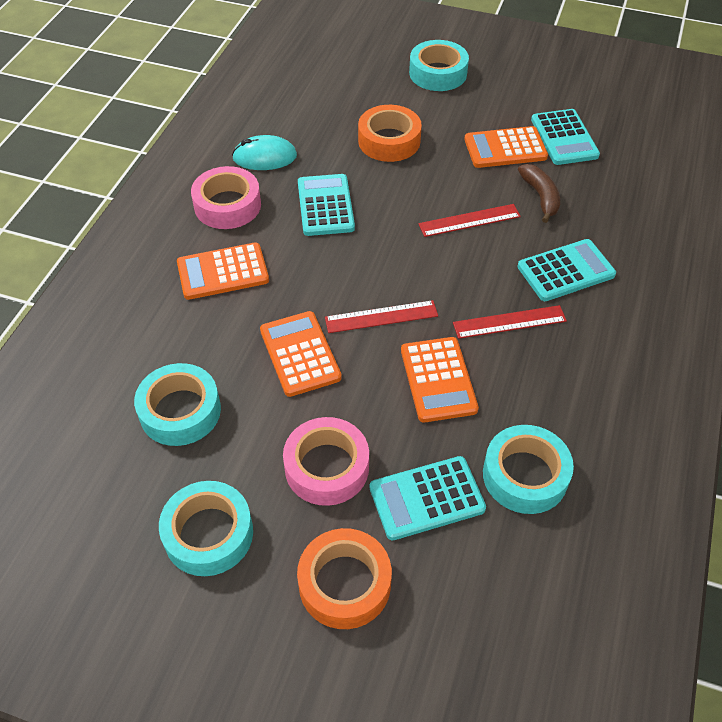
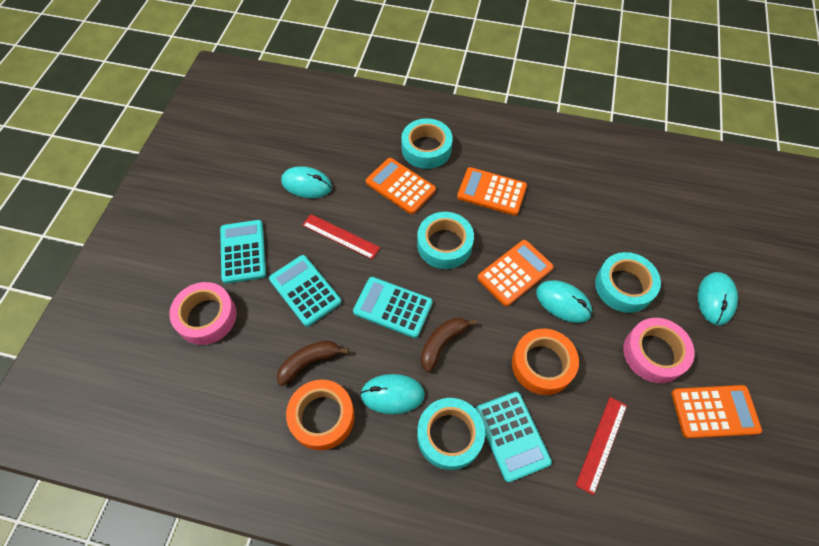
brown banana: 1 -> 2
red ruler: 3 -> 2
turquoise mouse: 1 -> 4

